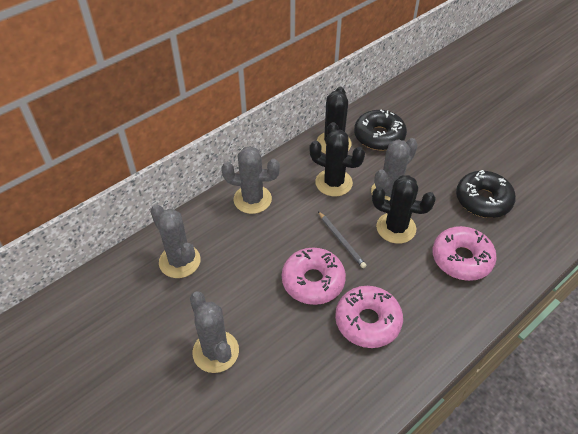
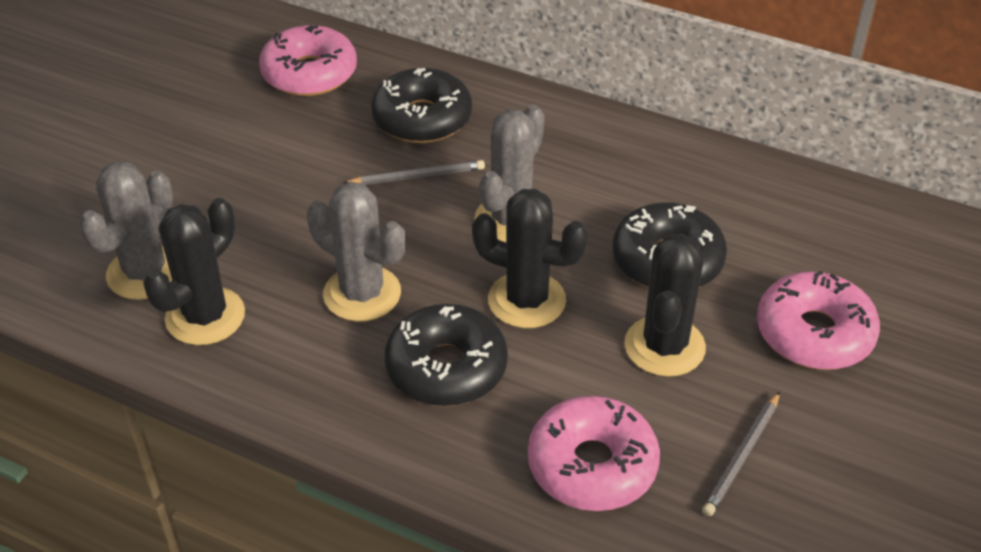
black donut: 2 -> 3
grey cactus: 4 -> 3
grey pencil: 1 -> 2

